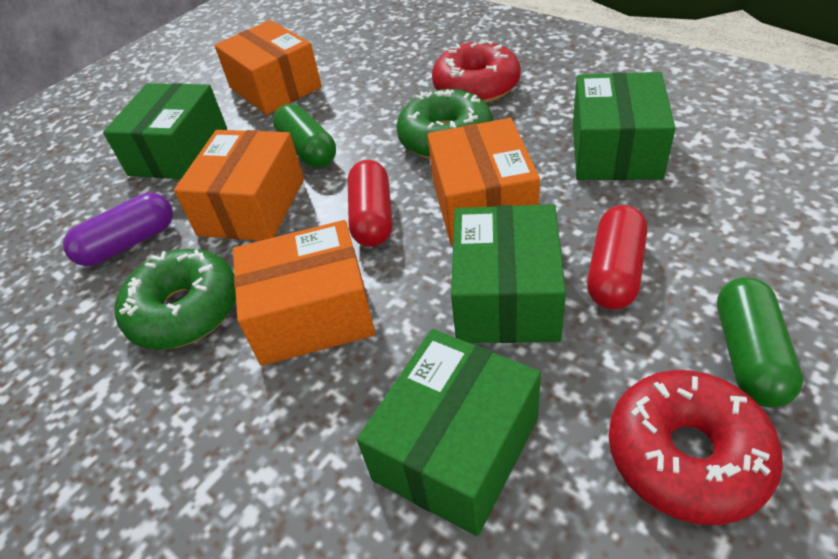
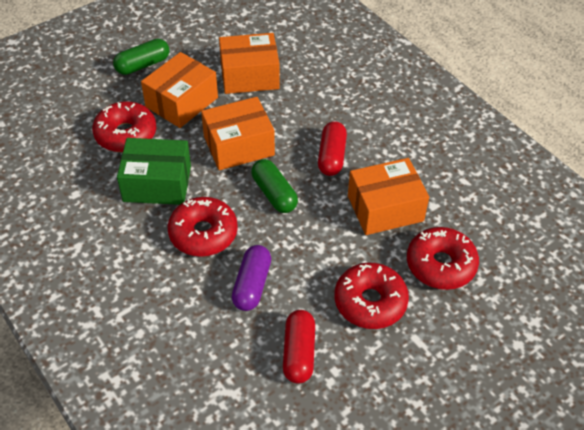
green box: 4 -> 1
green donut: 2 -> 0
red donut: 2 -> 4

